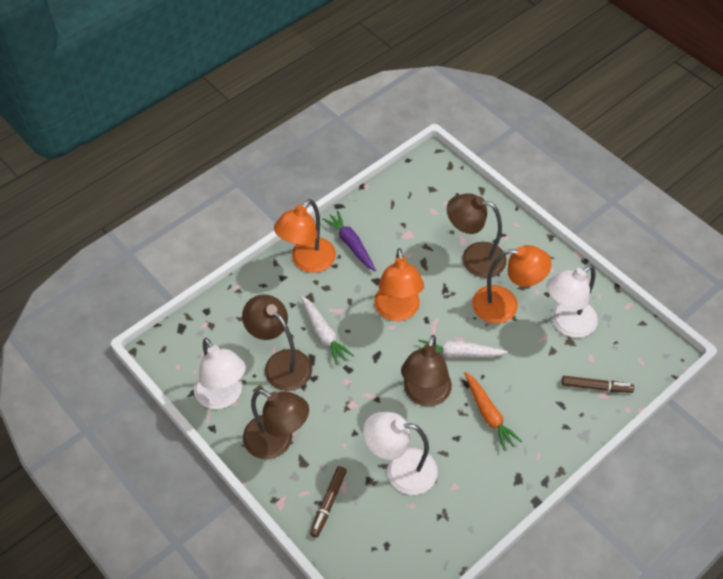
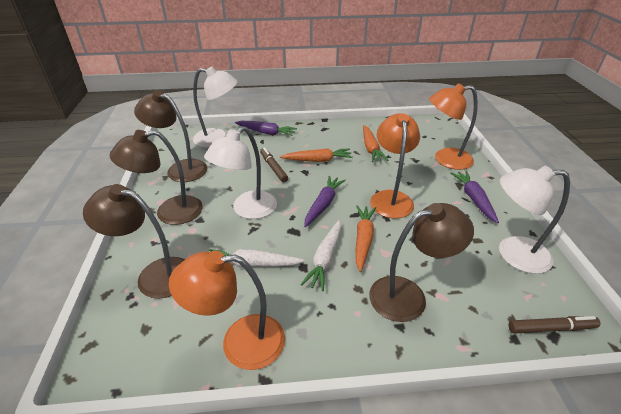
orange carrot: 1 -> 3
purple carrot: 1 -> 3

